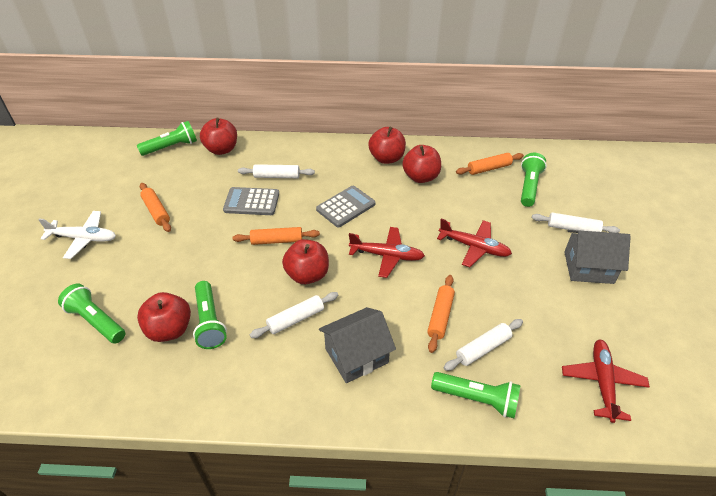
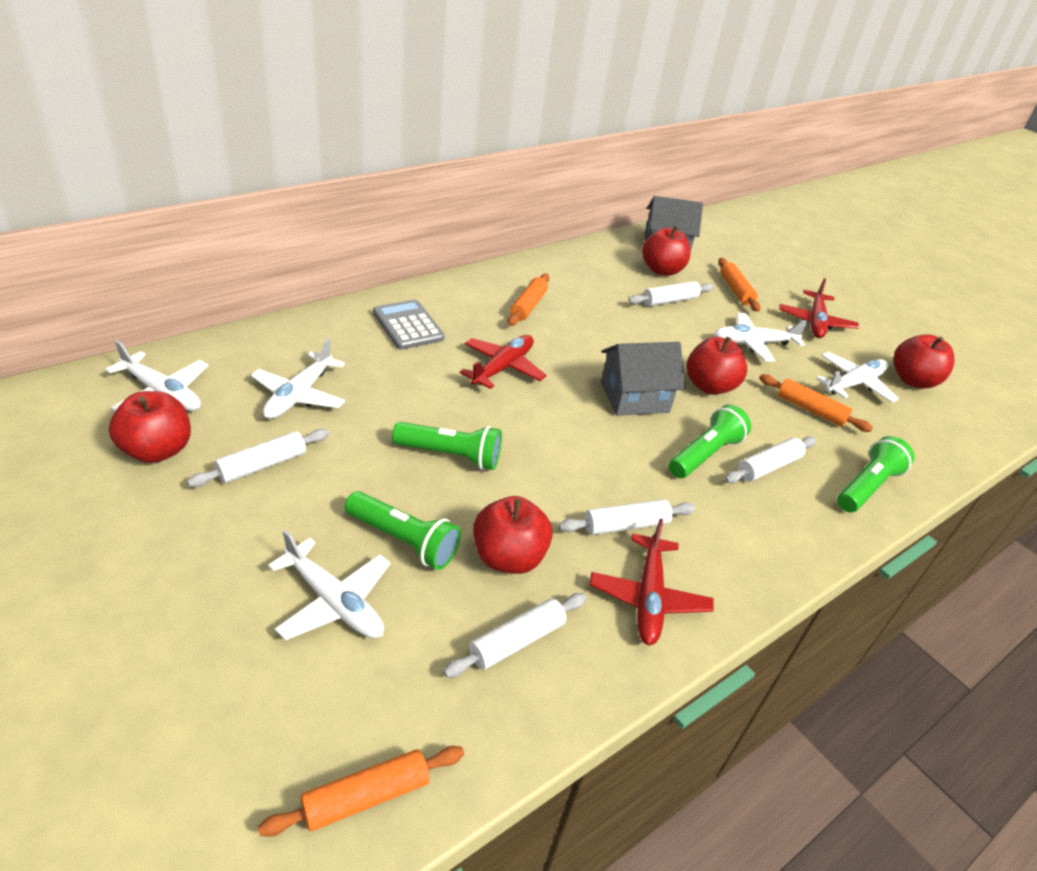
green flashlight: 5 -> 4
grey calculator: 2 -> 1
white plane: 1 -> 5
white rolling pin: 4 -> 5

